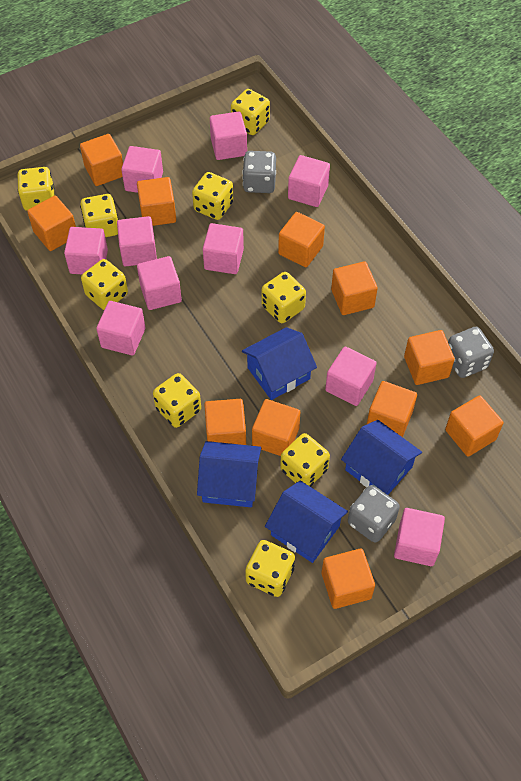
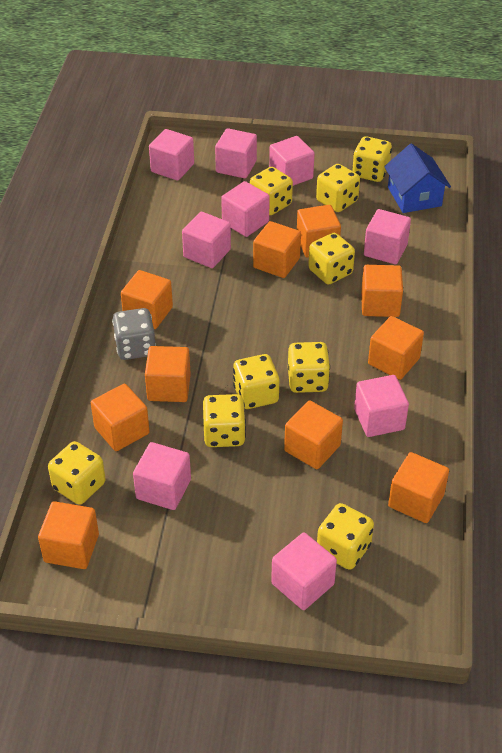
blue house: 4 -> 1
grey dice: 3 -> 1
orange cube: 11 -> 10
pink cube: 10 -> 9

